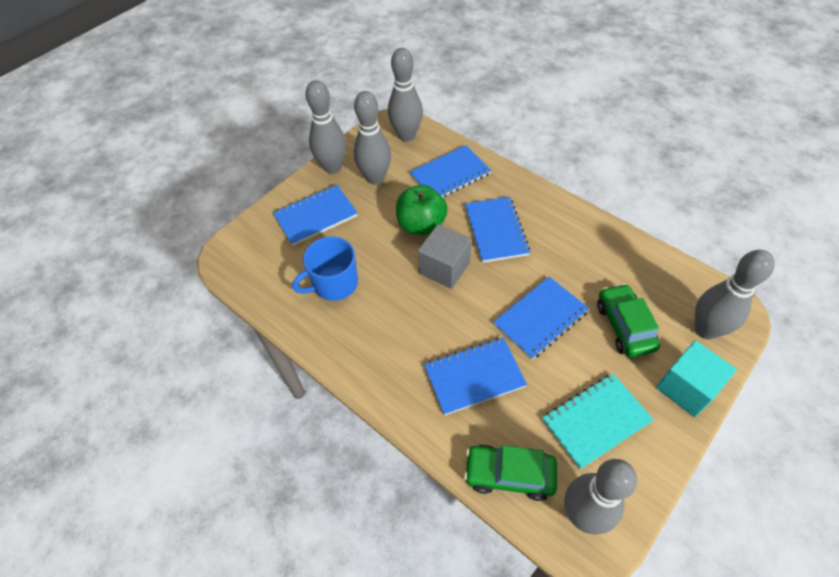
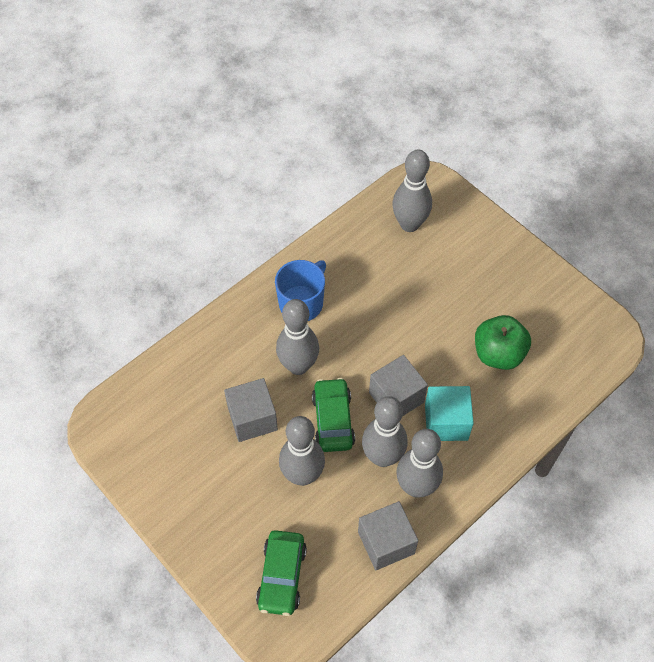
blue notebook: 5 -> 0
grey cube: 1 -> 3
turquoise notebook: 1 -> 0

